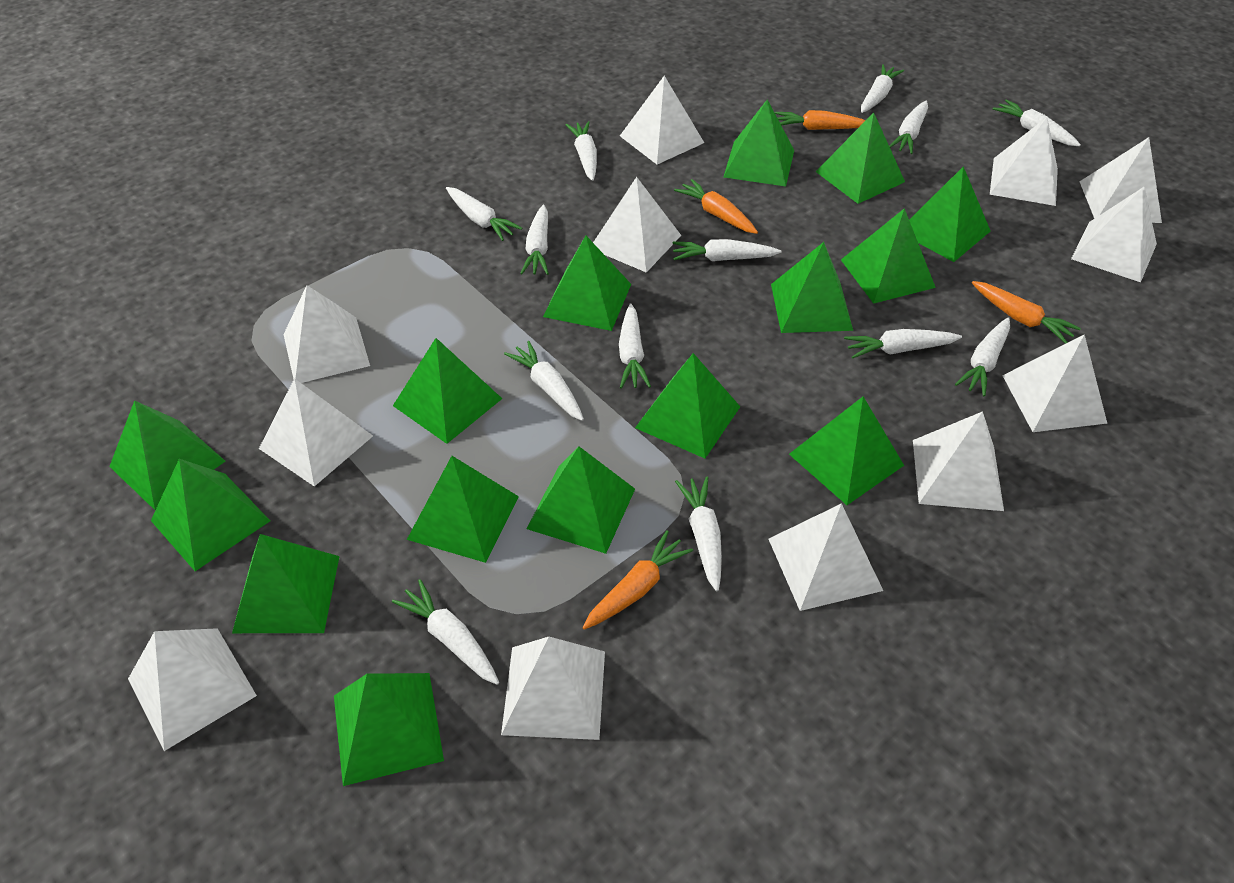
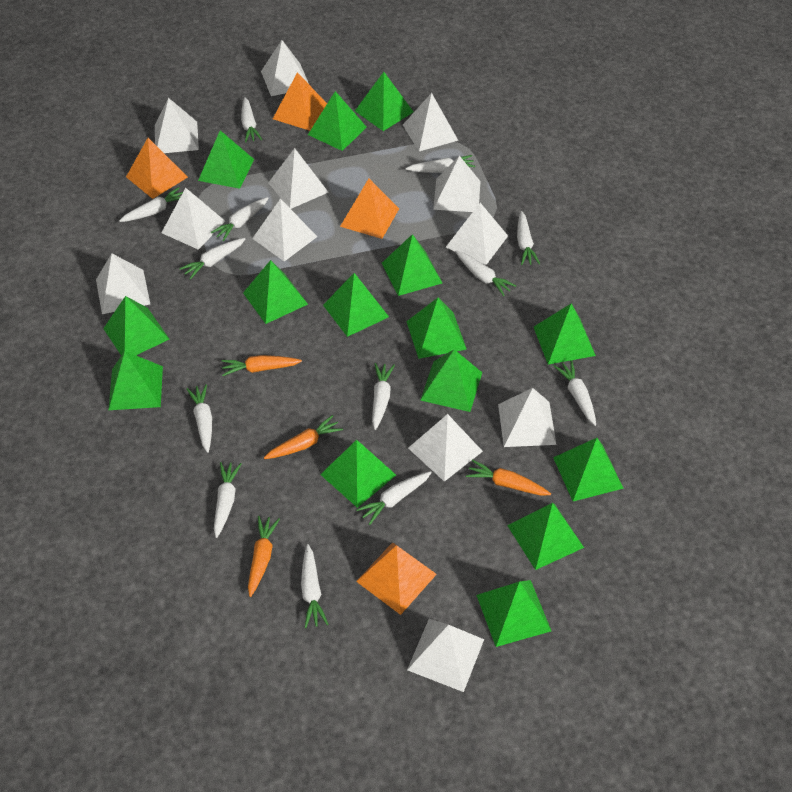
orange pyramid: 0 -> 4

